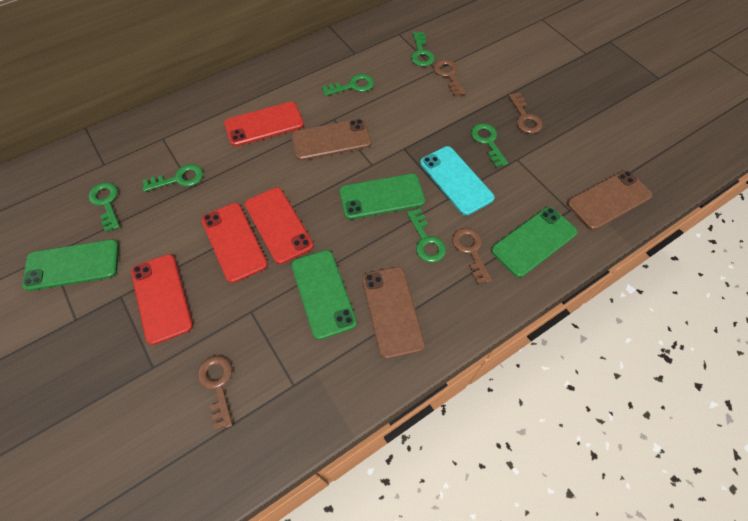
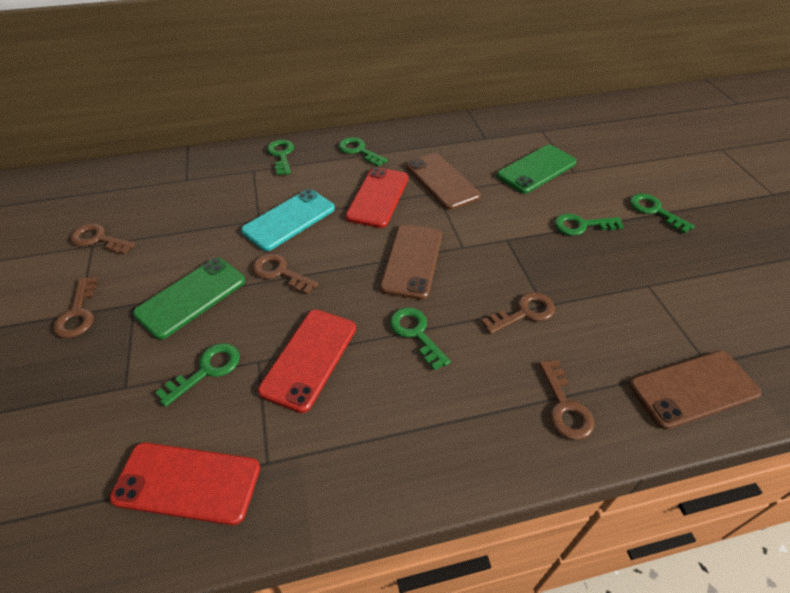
brown key: 4 -> 5
green phone: 4 -> 2
red phone: 4 -> 3

